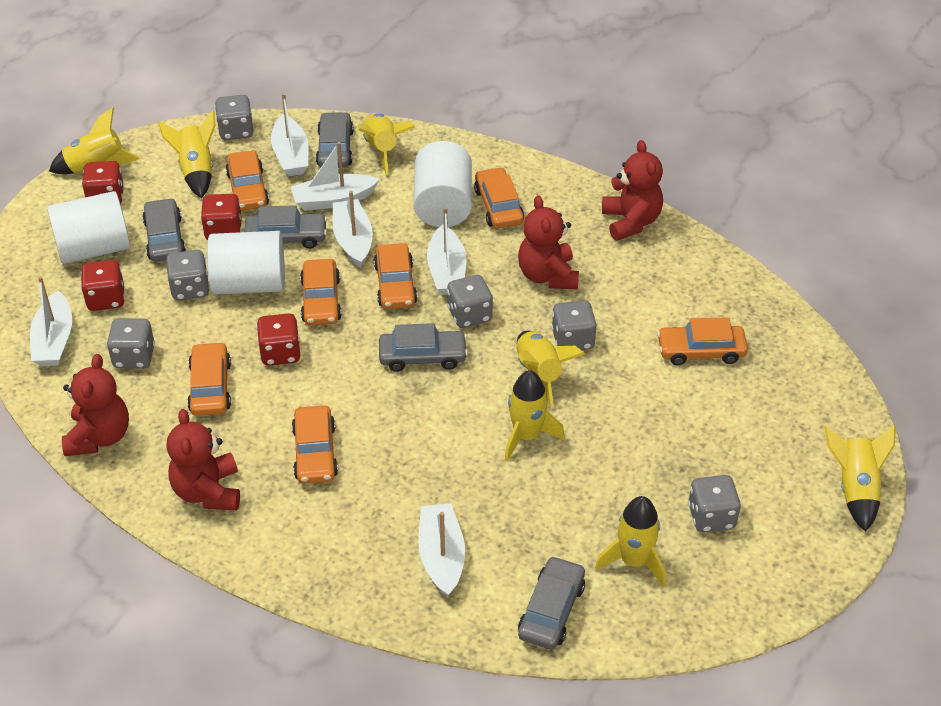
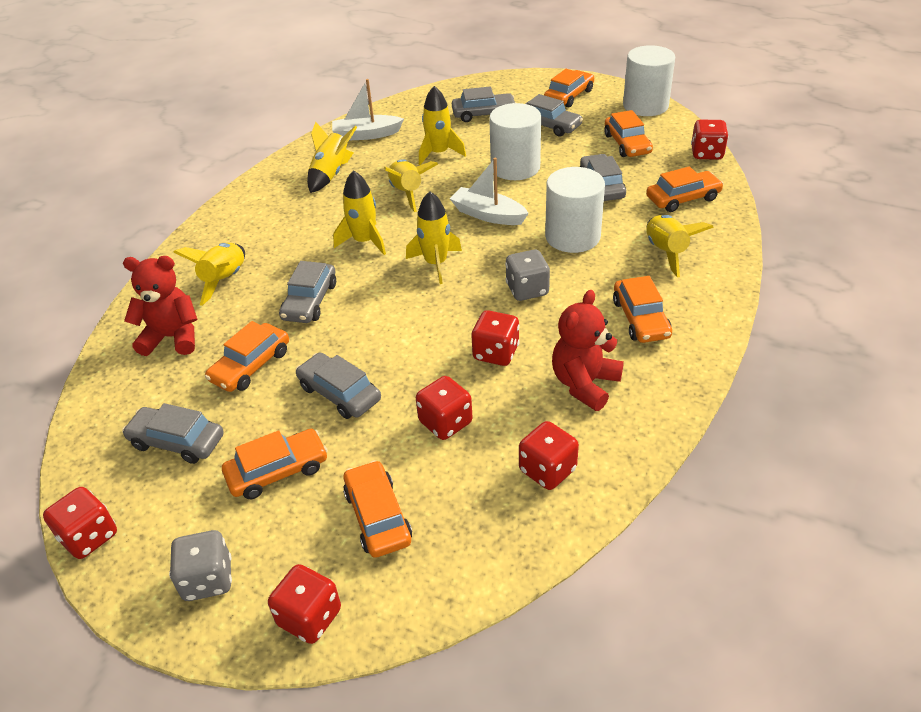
grey car: 5 -> 6
grey dice: 6 -> 2
red dice: 4 -> 6
red teddy bear: 4 -> 2
white boat: 6 -> 2

